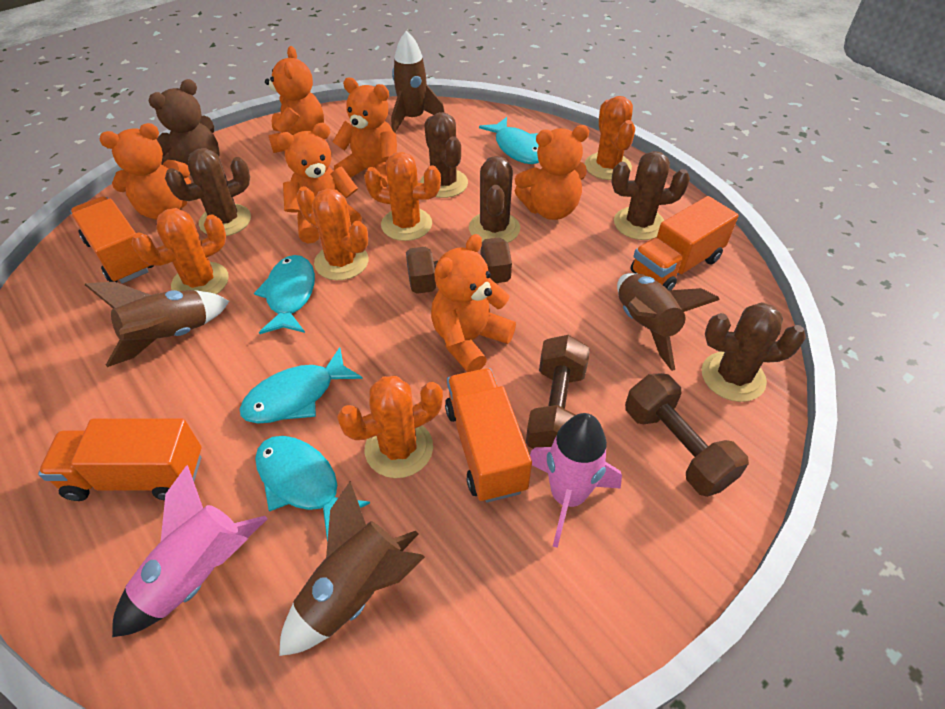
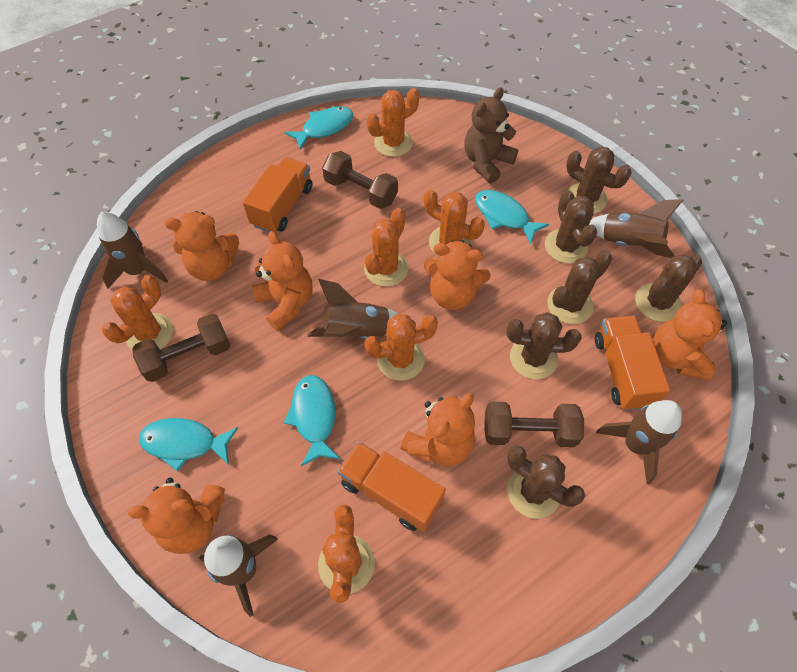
brown cactus: 5 -> 6
brown rocket: 4 -> 5
orange cactus: 5 -> 6
orange truck: 4 -> 3
pink rocket: 2 -> 0

